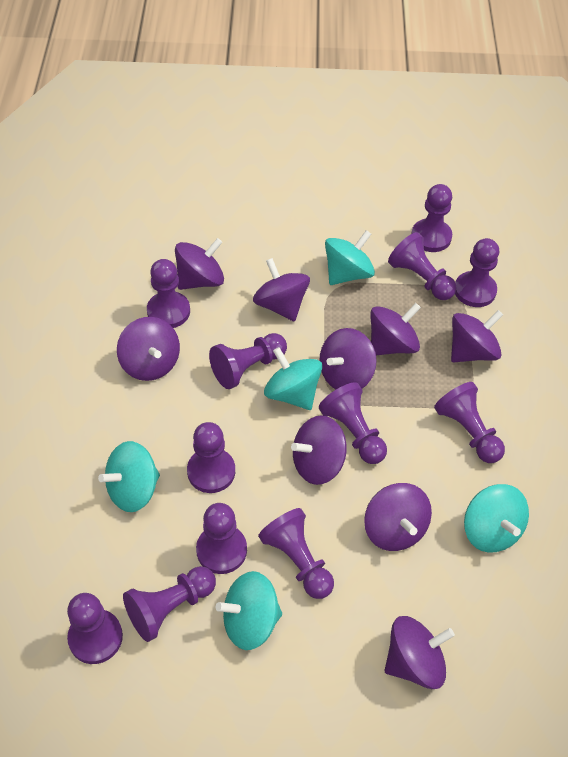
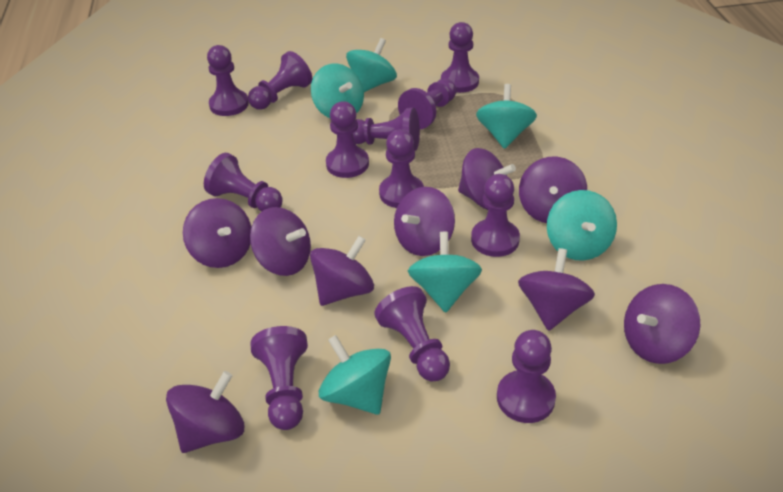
turquoise spinning top: 5 -> 6

